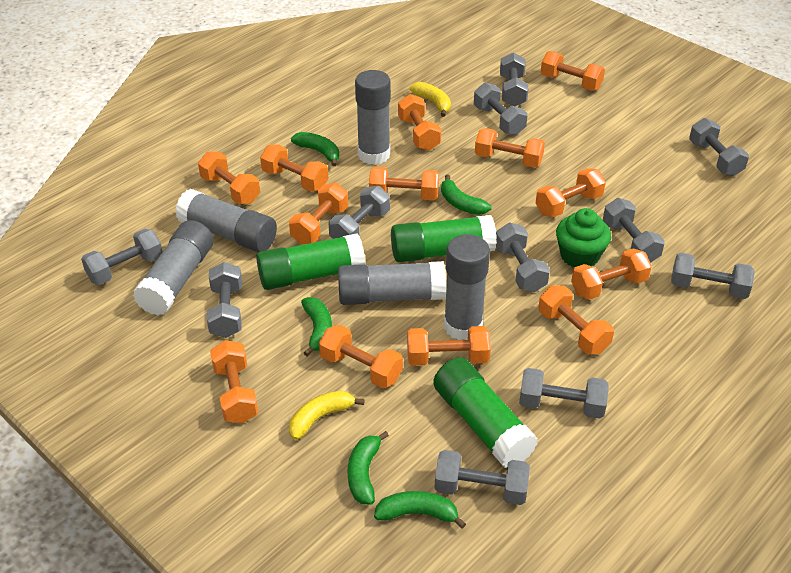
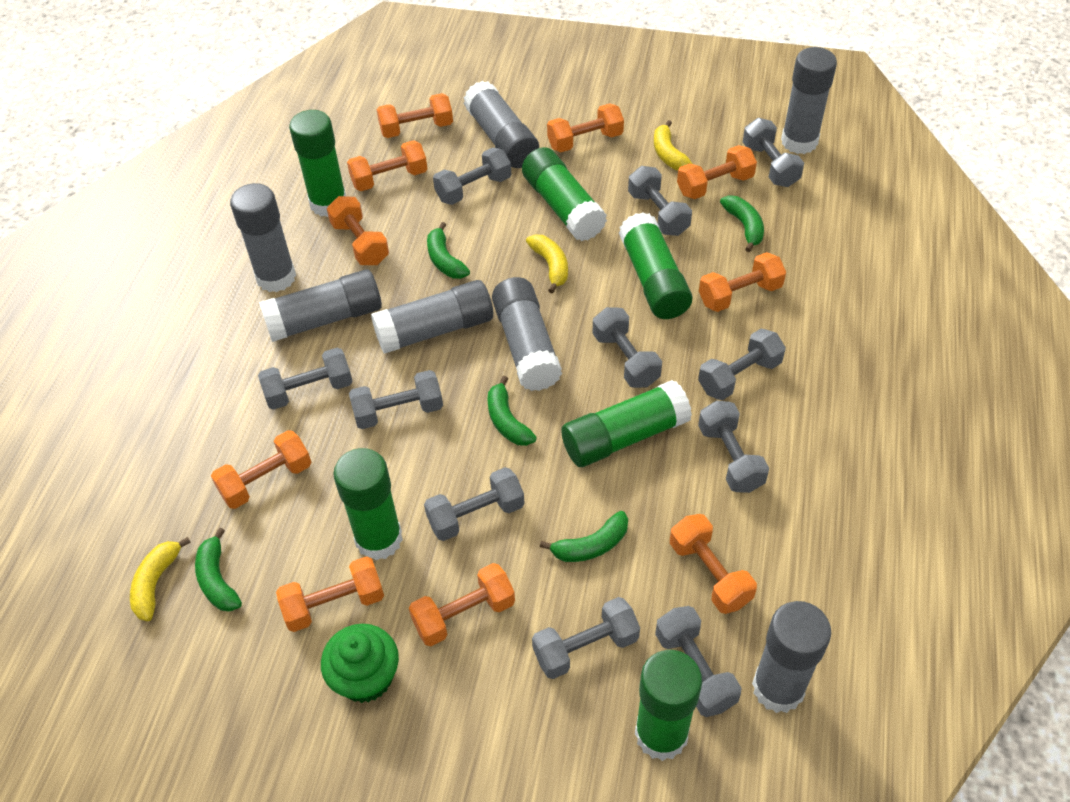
green glue stick: 3 -> 6
grey glue stick: 5 -> 7
orange dumbbell: 13 -> 10
yellow banana: 2 -> 3

